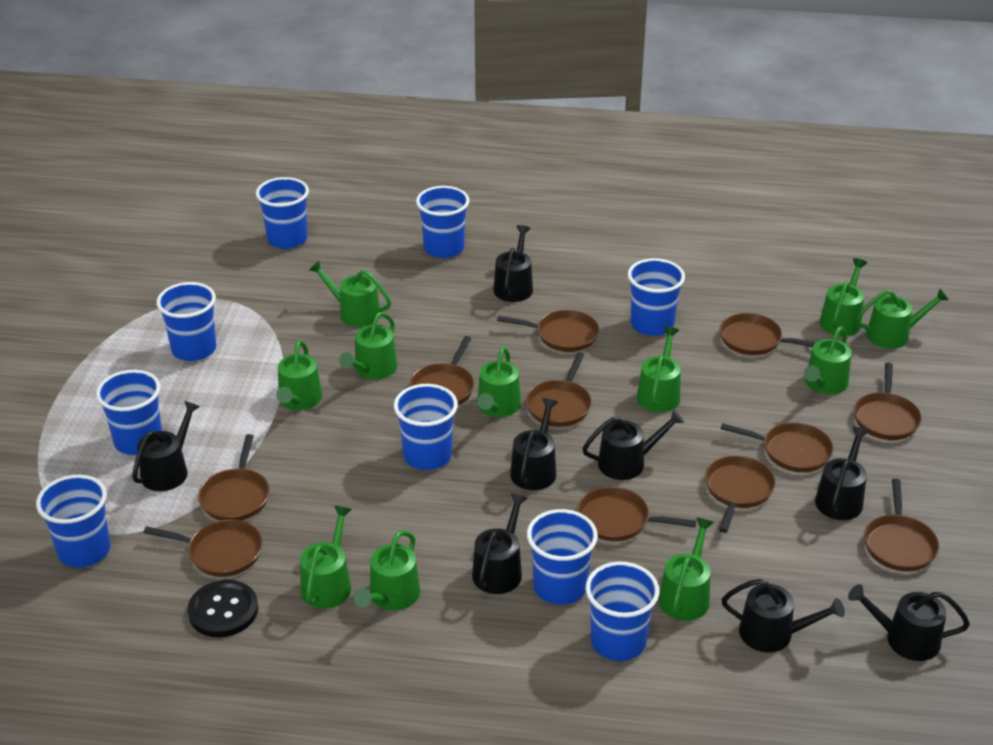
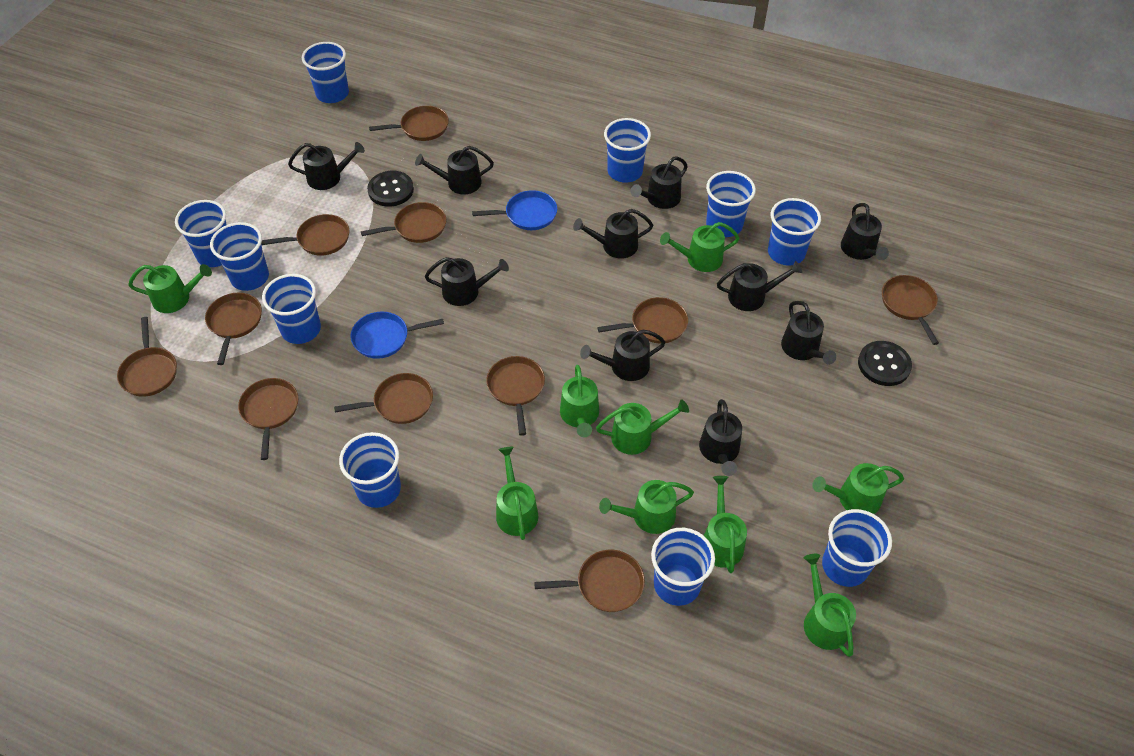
black button: 1 -> 2
black watering can: 8 -> 10
blue cup: 9 -> 10
blue pan: 0 -> 2
green watering can: 11 -> 9

